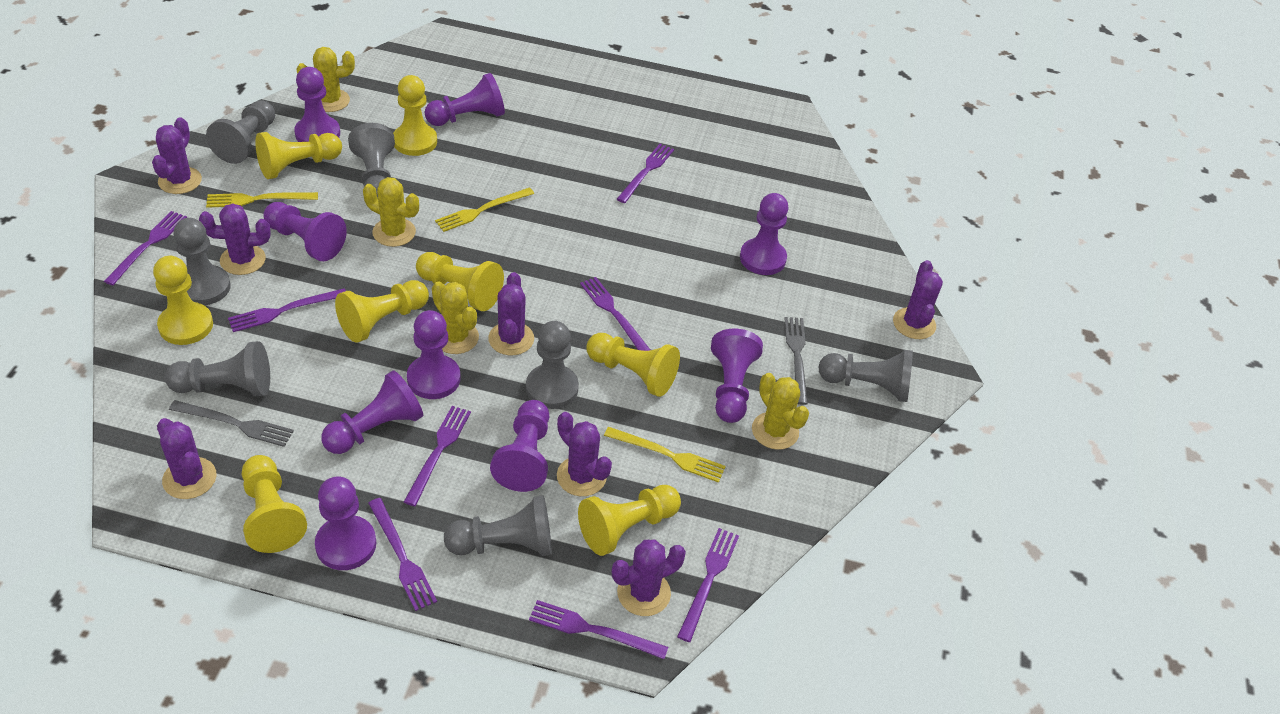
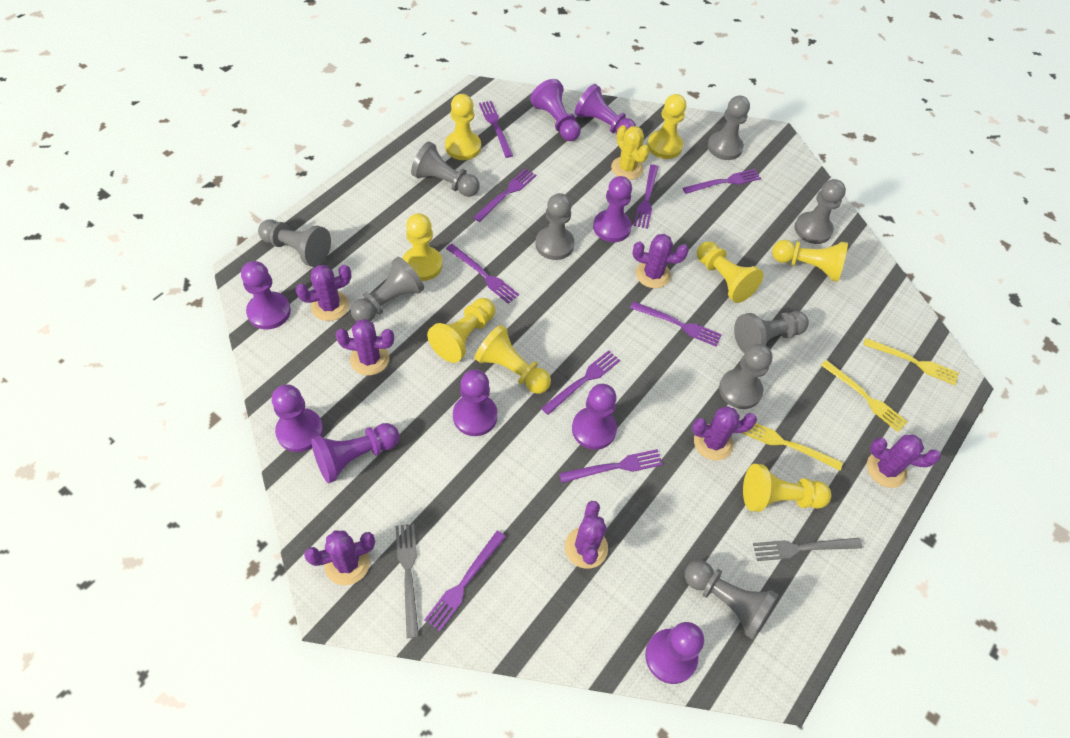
grey pawn: 7 -> 9
purple fork: 8 -> 9
yellow cactus: 4 -> 1

